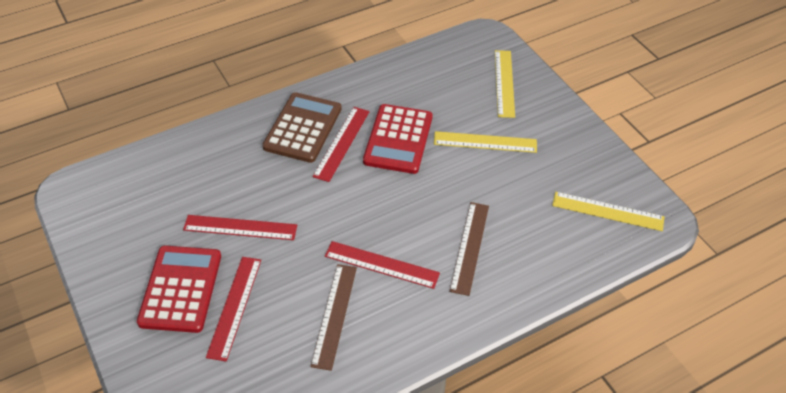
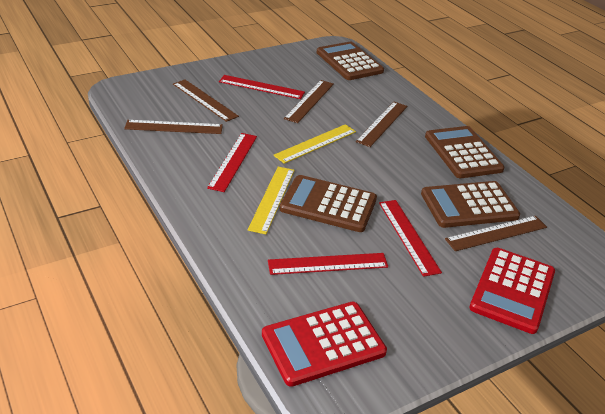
brown calculator: 1 -> 4
brown ruler: 2 -> 5
yellow ruler: 3 -> 2

